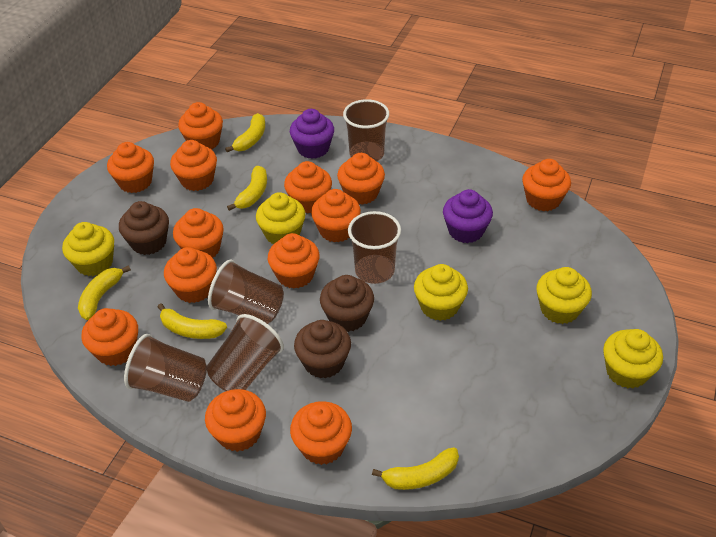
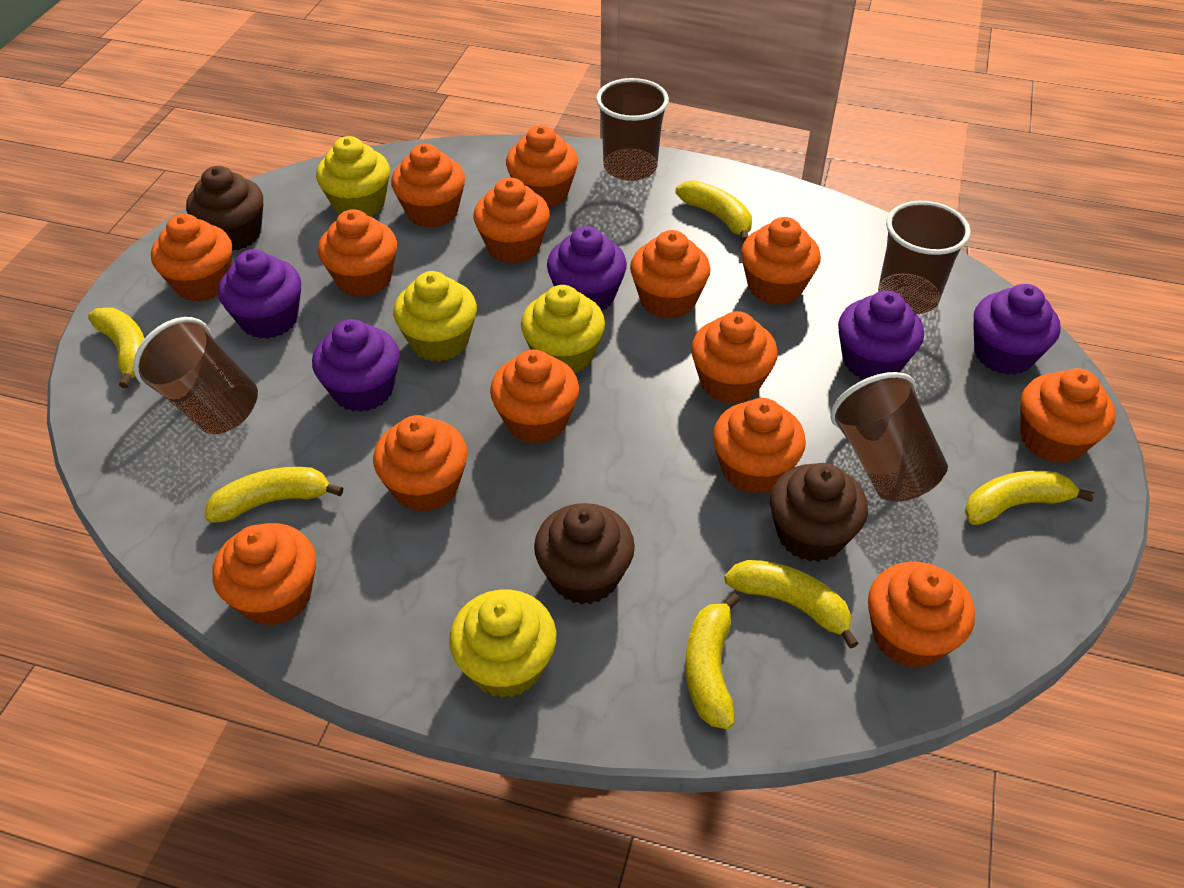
brown cup: 5 -> 4
orange cupcake: 13 -> 14
purple cupcake: 2 -> 5
yellow banana: 5 -> 6
yellow cupcake: 5 -> 4

